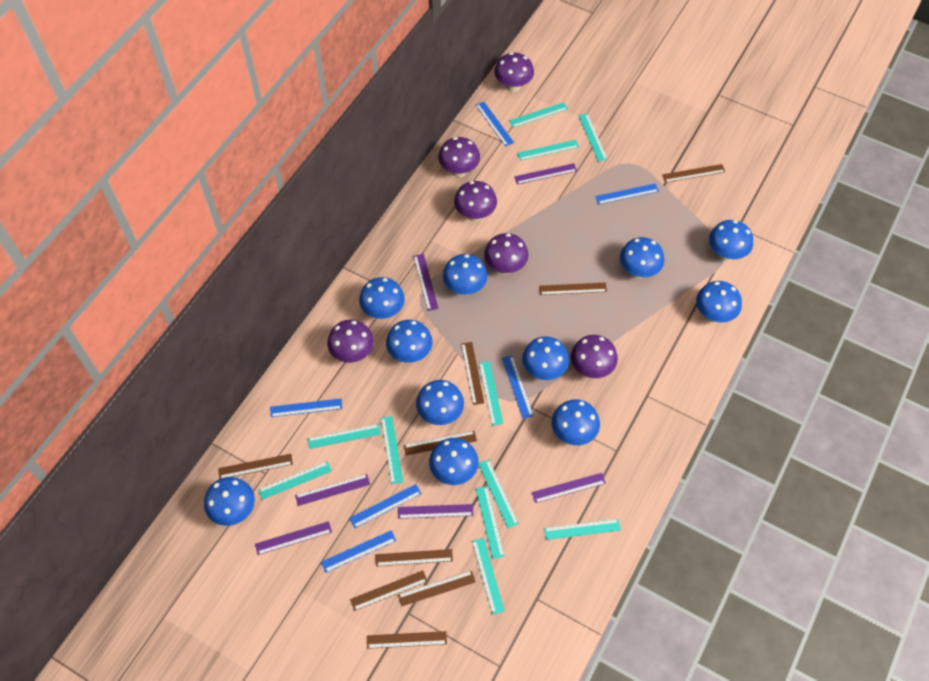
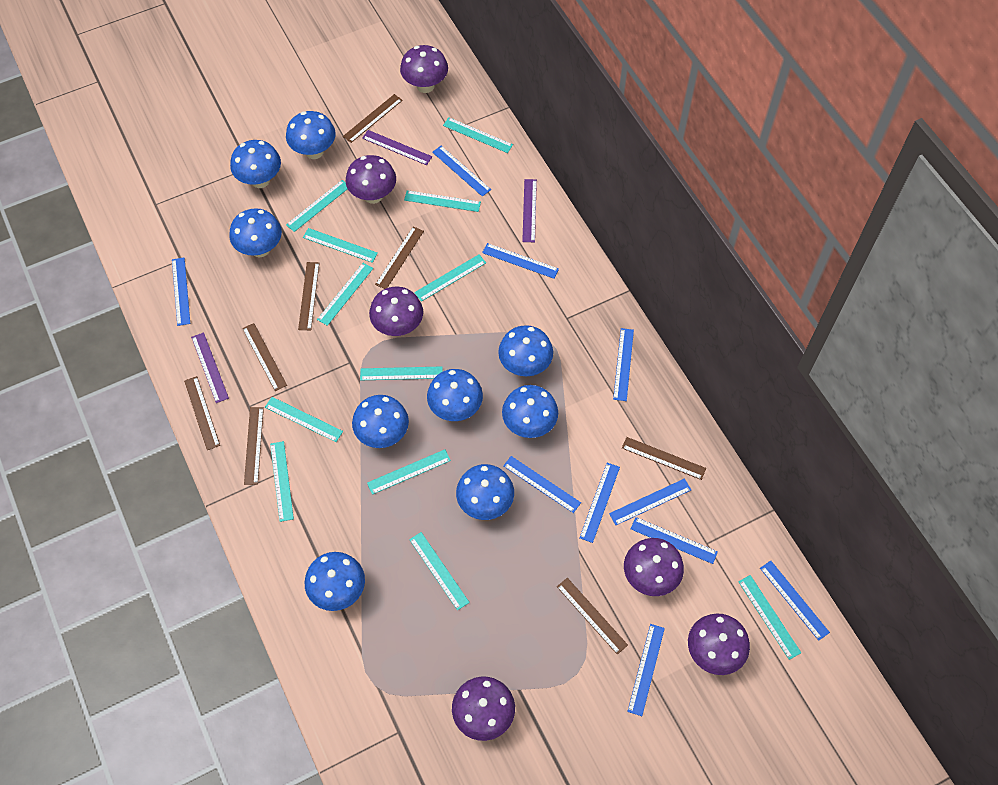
blue mushroom: 11 -> 9
blue ruler: 6 -> 10
brown ruler: 9 -> 8
purple ruler: 6 -> 3
turquoise ruler: 11 -> 12

